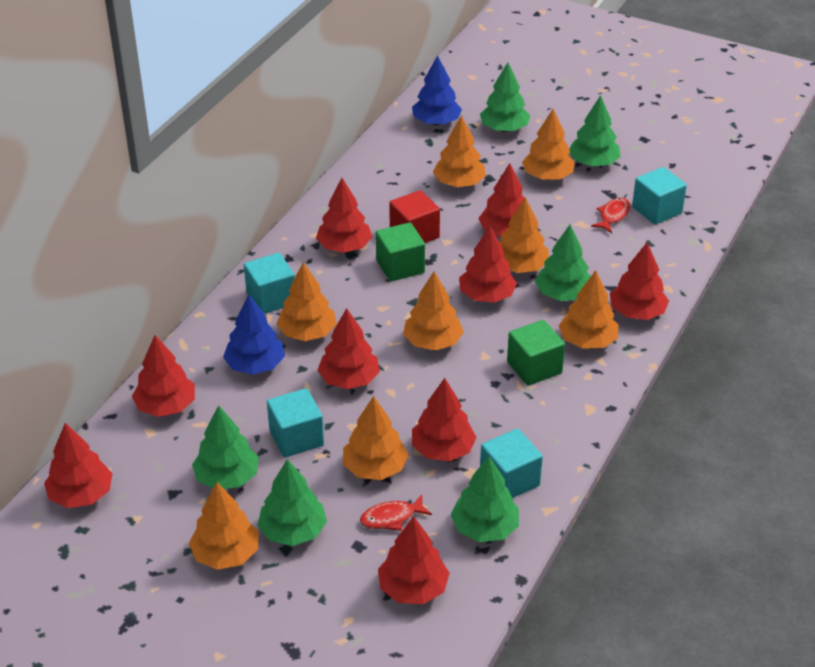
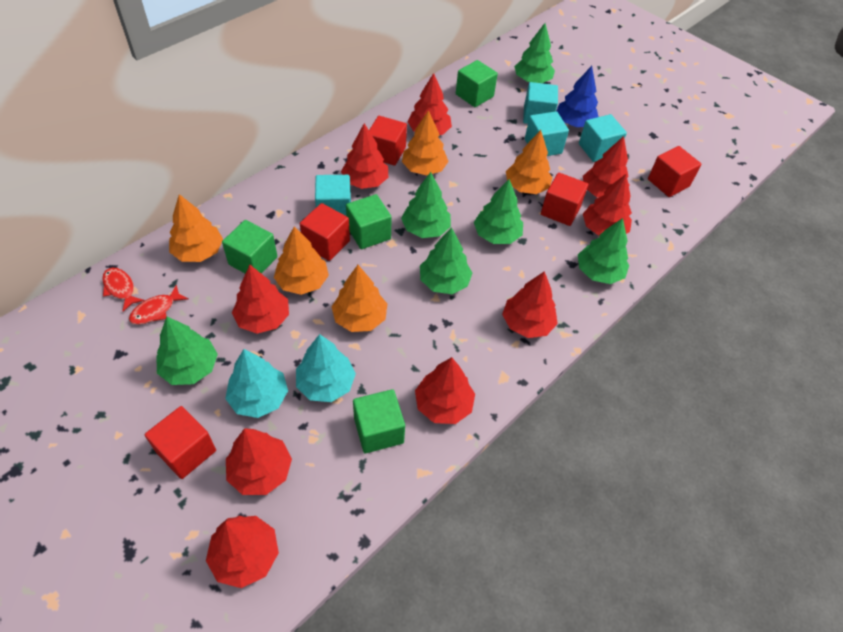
blue tree: 2 -> 1
green cube: 2 -> 4
orange tree: 8 -> 5
red cube: 1 -> 5
turquoise tree: 0 -> 2

